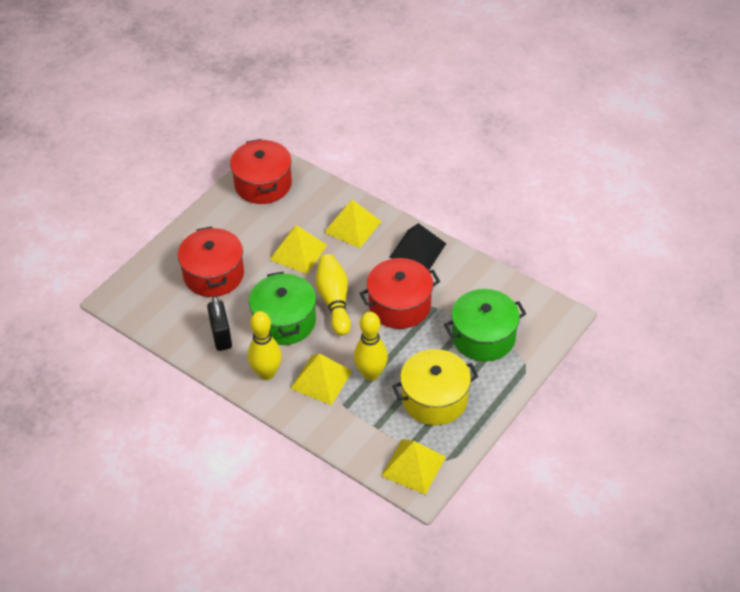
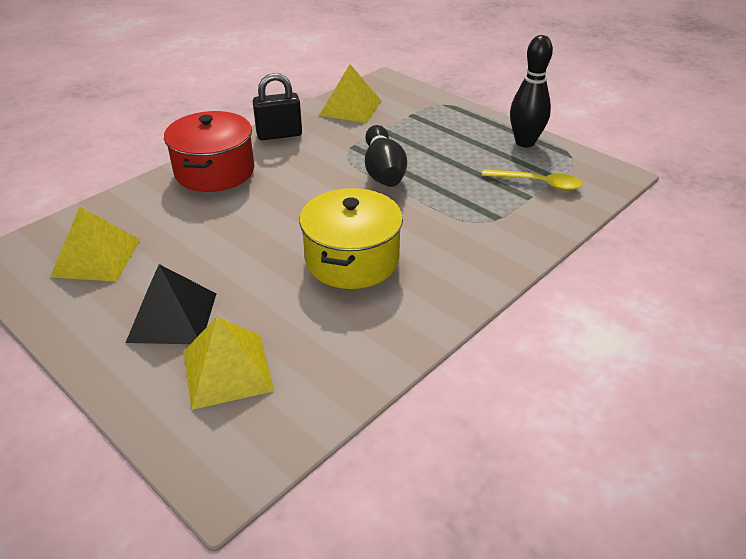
black bowling pin: 0 -> 2
green pot: 2 -> 0
red pot: 3 -> 1
yellow bowling pin: 3 -> 0
yellow pyramid: 4 -> 3
yellow spoon: 0 -> 1

